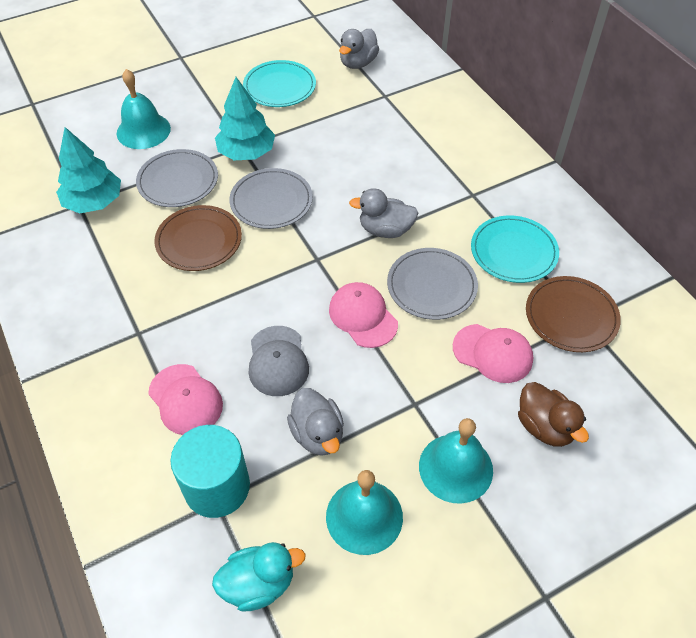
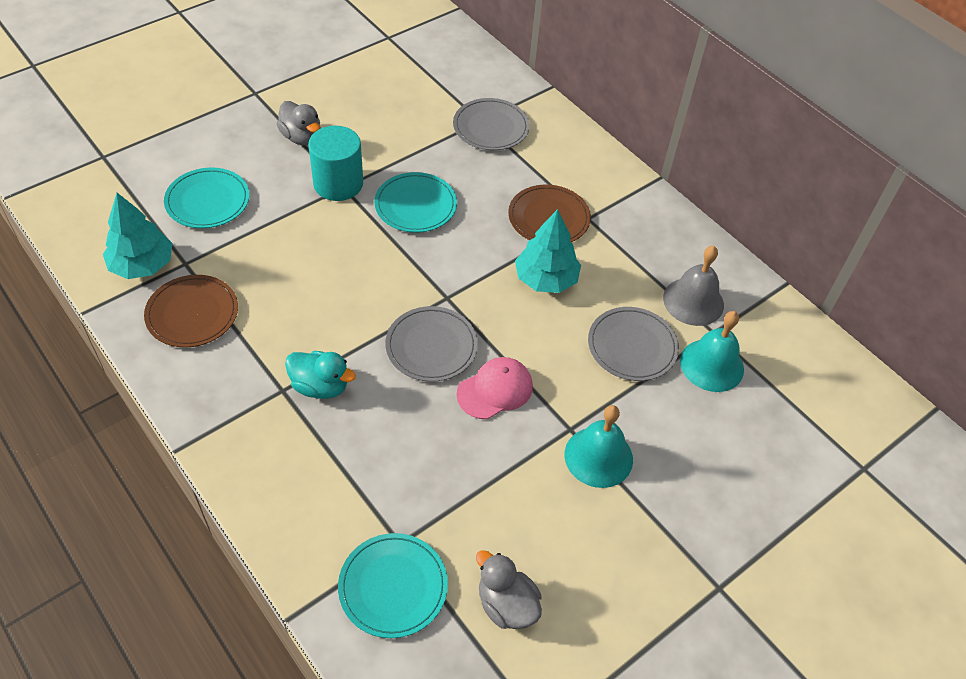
brown duck: 1 -> 0
grey bell: 0 -> 1
grey cap: 1 -> 0
grey duck: 3 -> 2
pink cap: 3 -> 1
turquoise bell: 3 -> 2
turquoise plate: 2 -> 3

